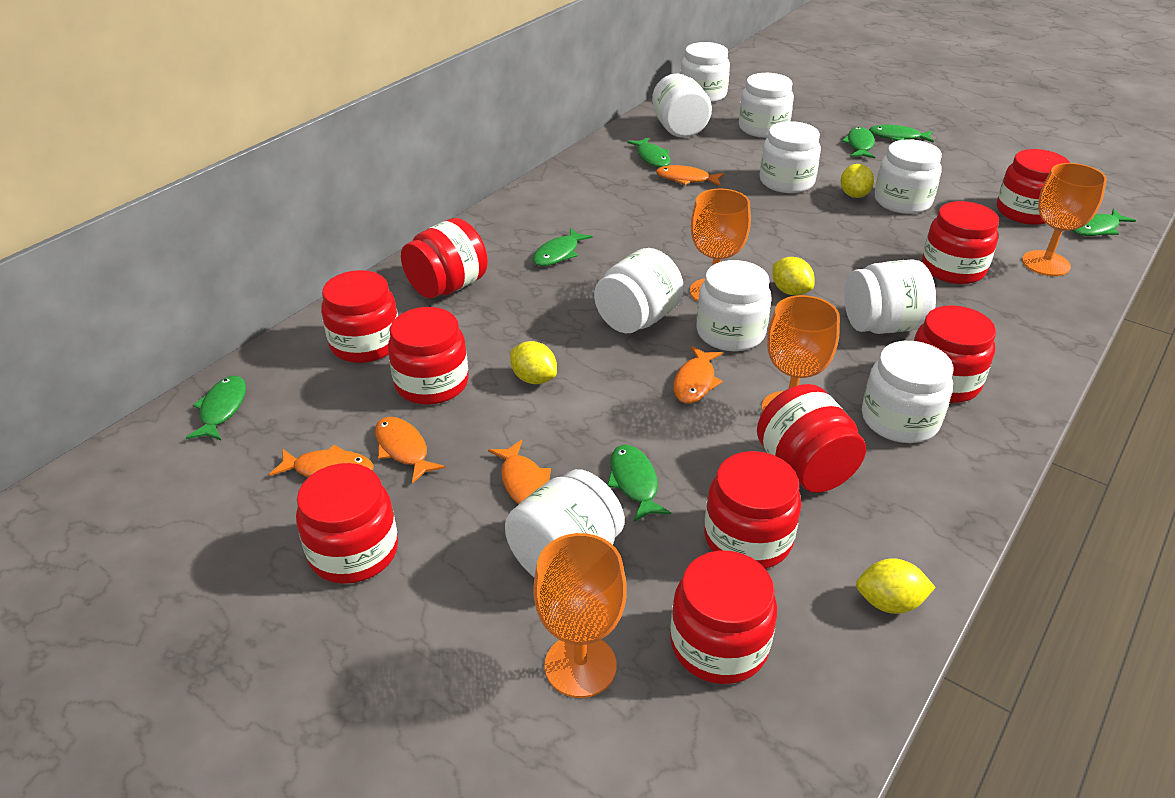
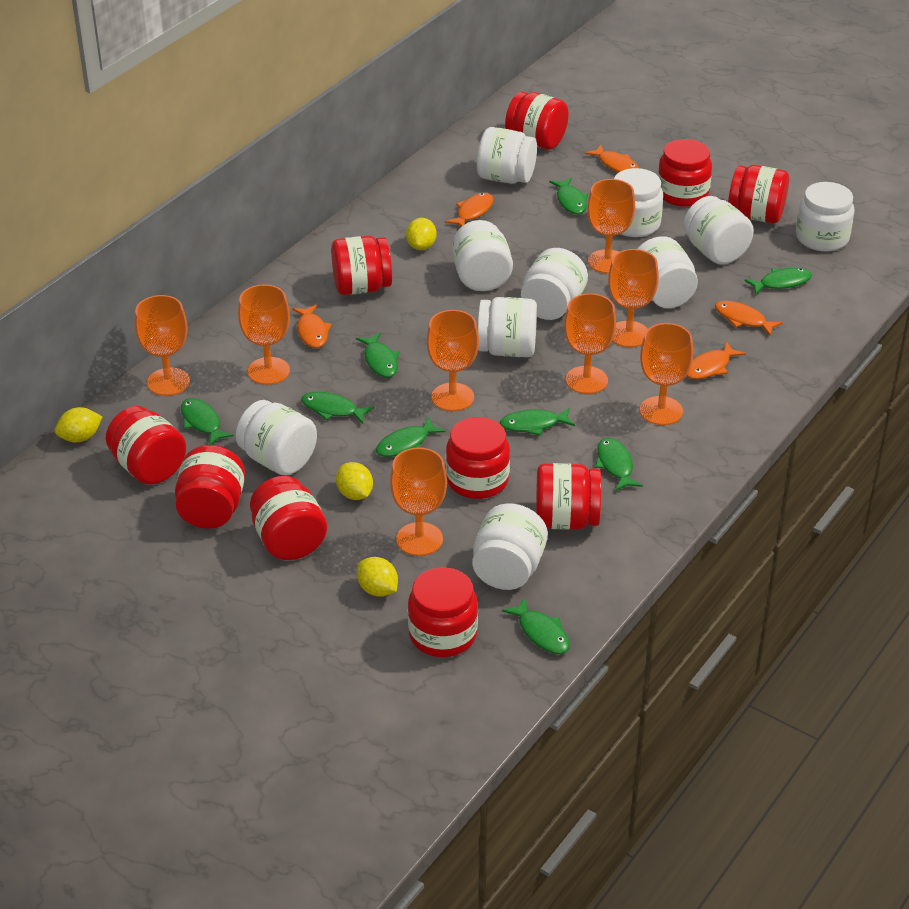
green fish: 7 -> 9
orange goblet: 4 -> 8

